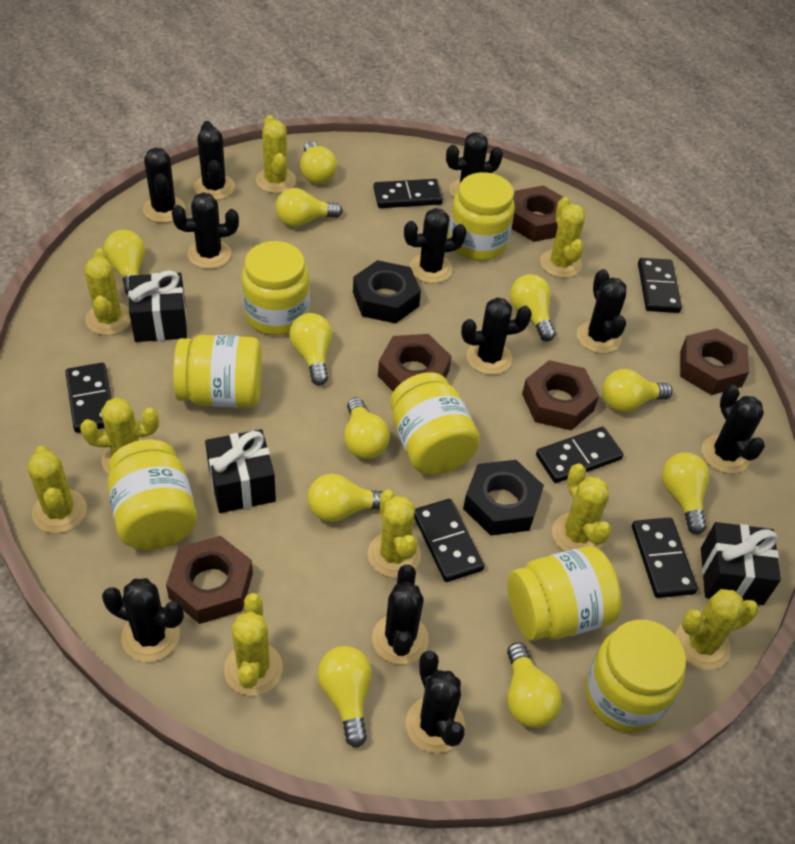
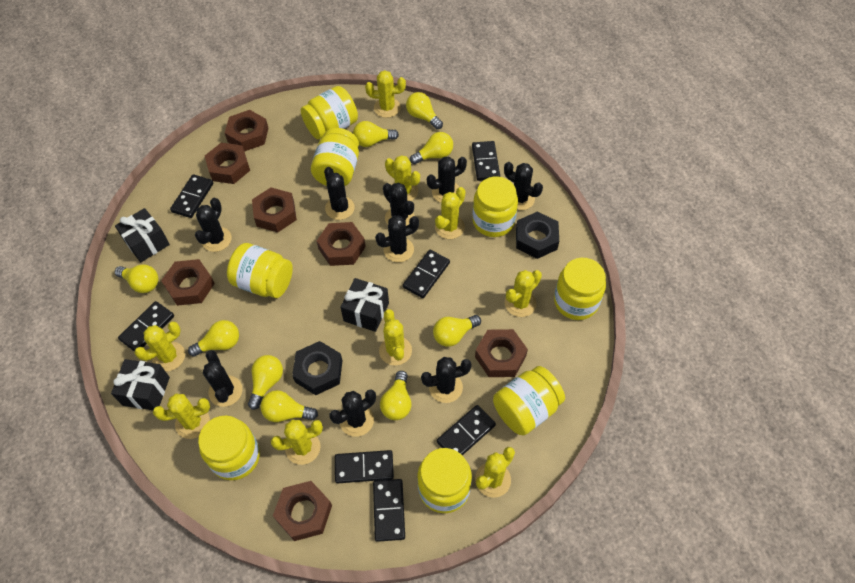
black cactus: 11 -> 9
black domino: 6 -> 7
brown nut: 5 -> 7
yellow jar: 7 -> 8
yellow light bulb: 11 -> 9

